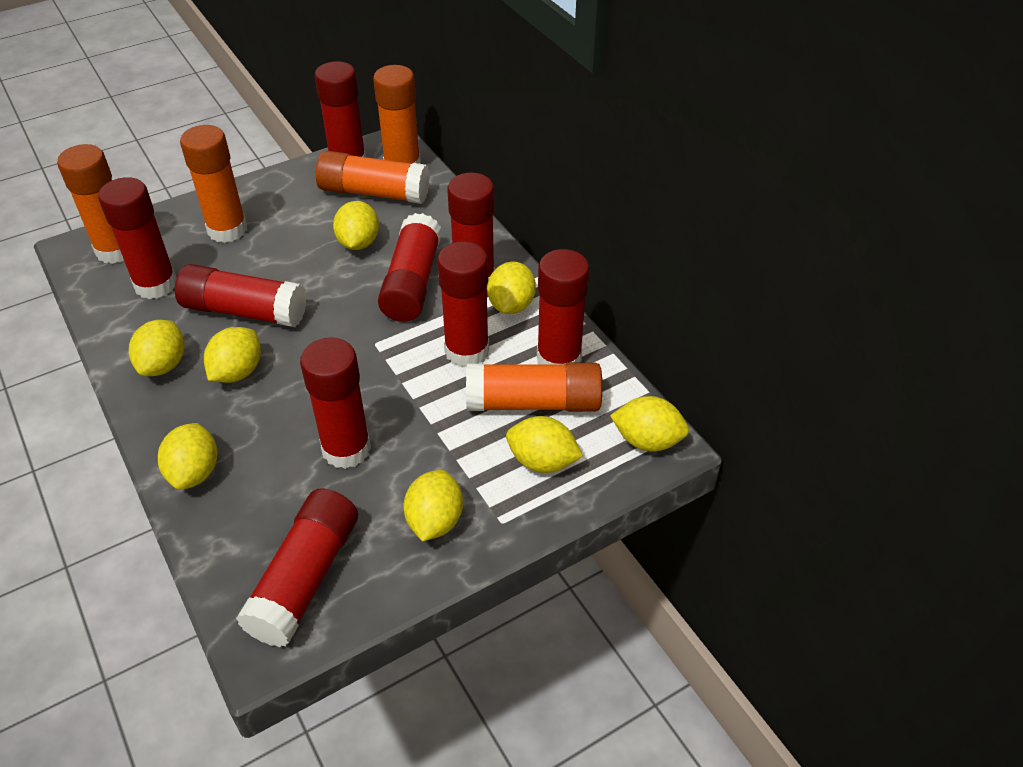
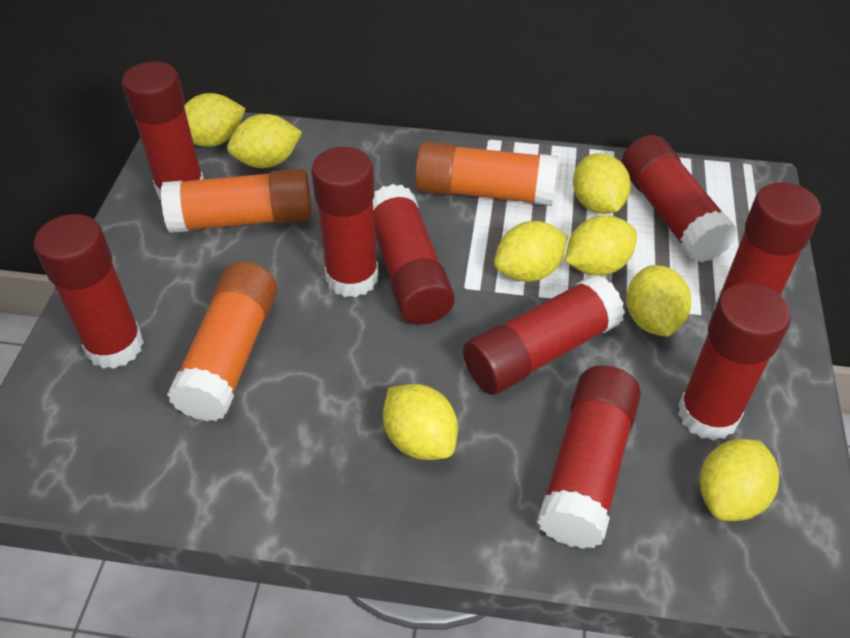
orange glue stick: 5 -> 3

